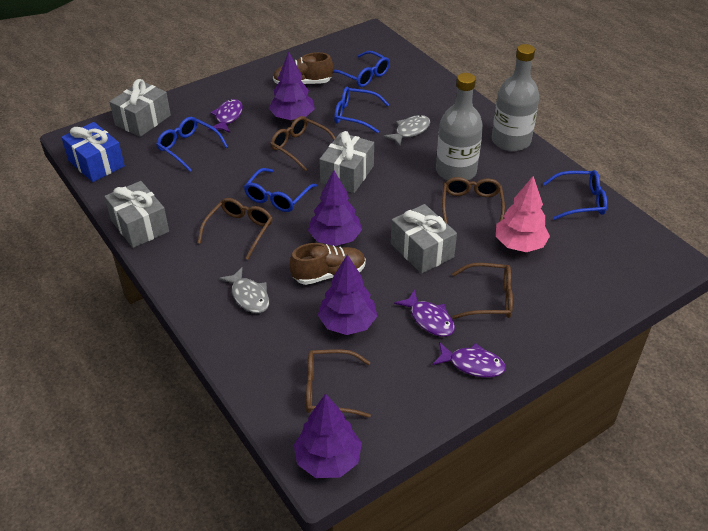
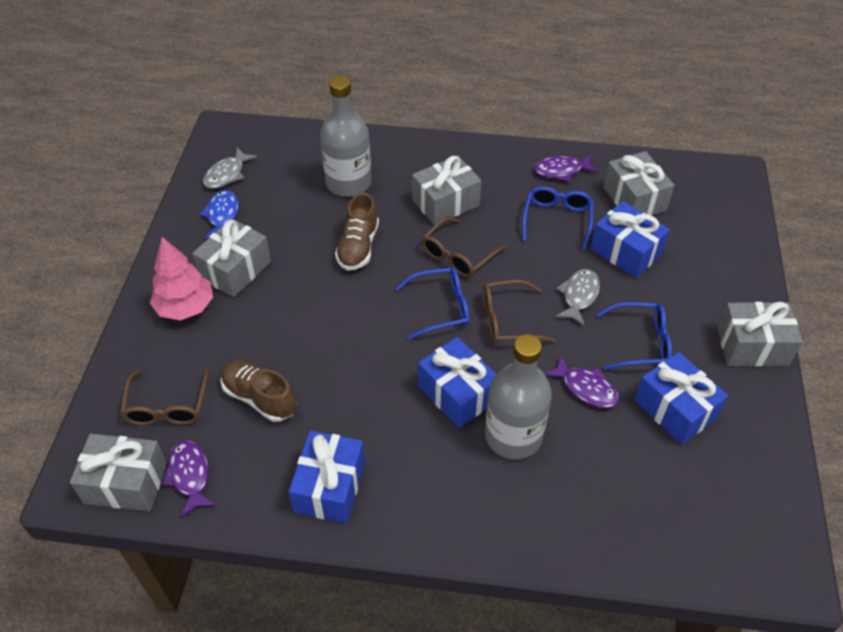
blue fish: 0 -> 1
blue gift: 1 -> 4
blue glasses: 5 -> 3
brown glasses: 5 -> 3
grey gift: 4 -> 5
purple tree: 4 -> 0

